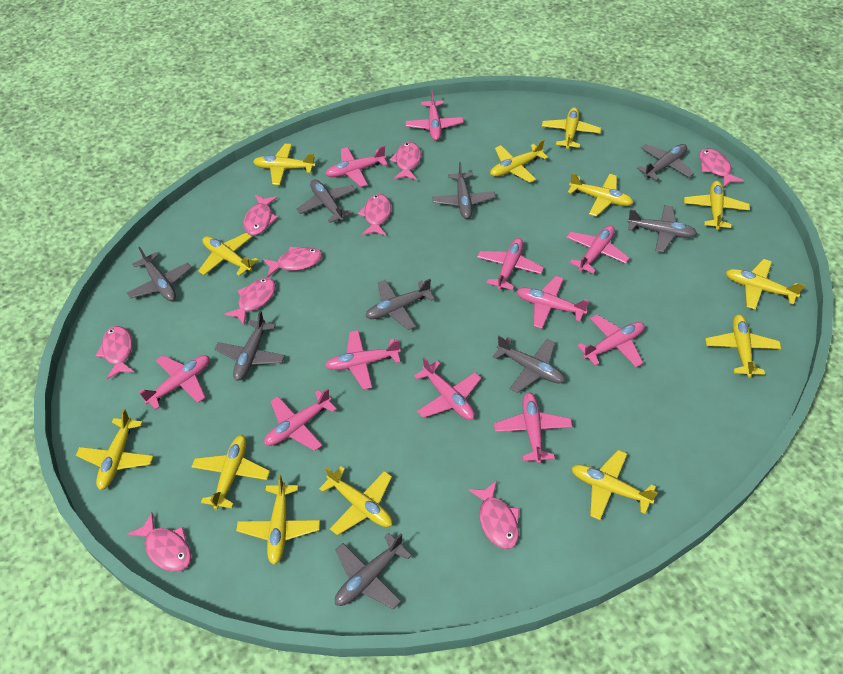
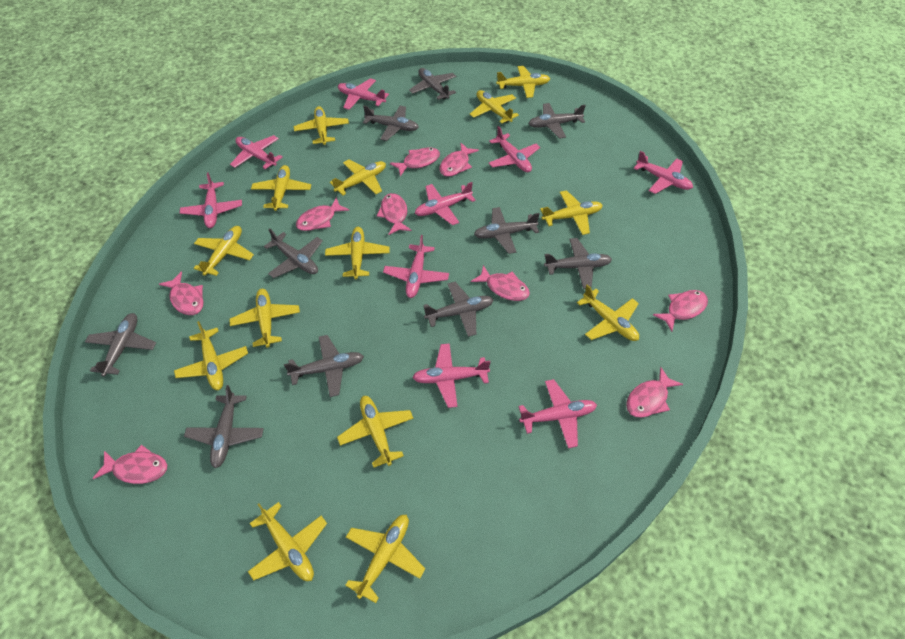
grey plane: 9 -> 10
pink plane: 11 -> 9
yellow plane: 13 -> 14

